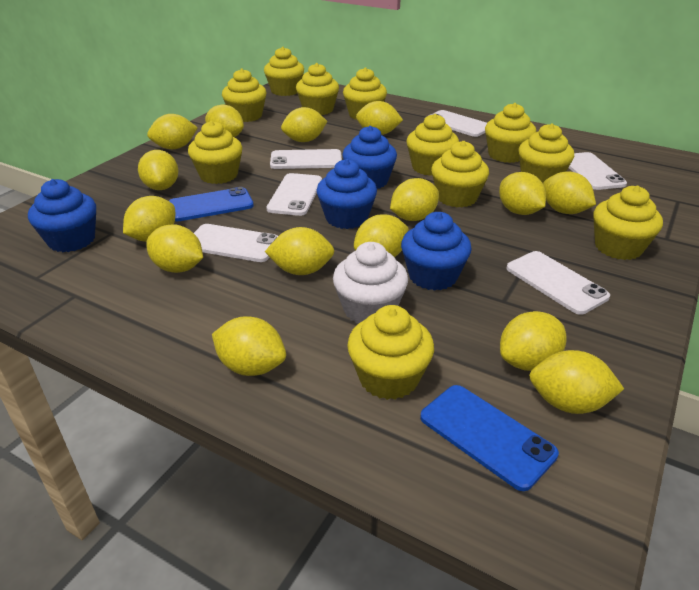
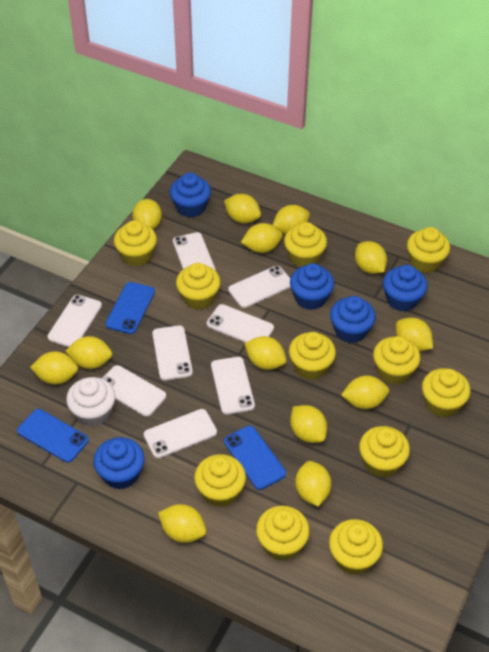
blue cupcake: 4 -> 5
blue phone: 2 -> 3
white phone: 6 -> 8
yellow lemon: 15 -> 13

